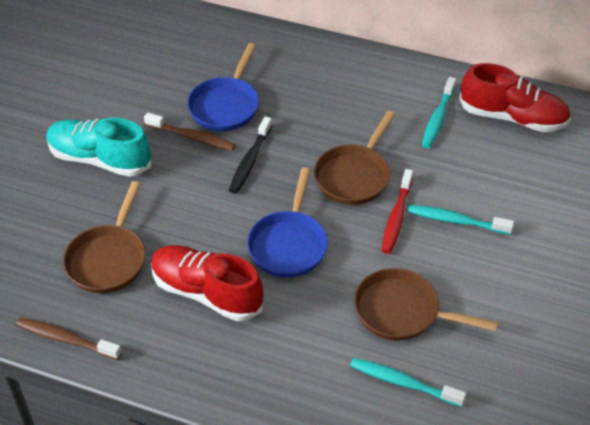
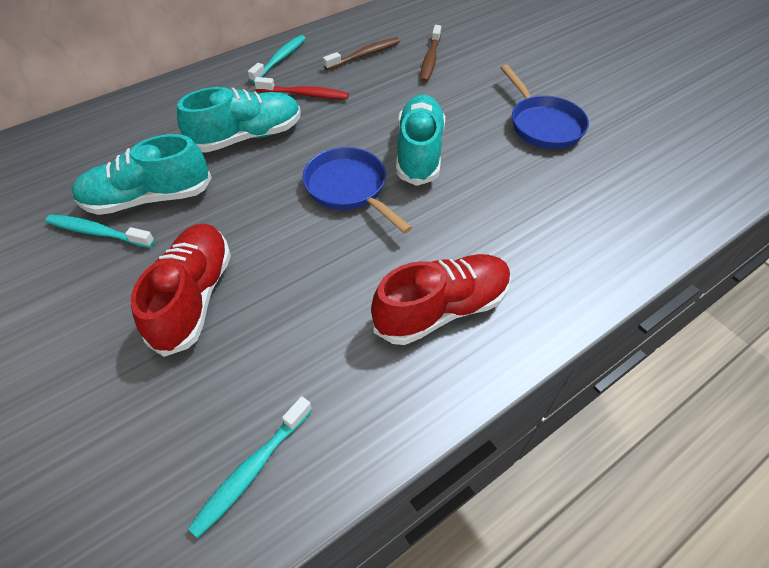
black toothbrush: 1 -> 0
brown pan: 3 -> 0
turquoise shoe: 1 -> 3

